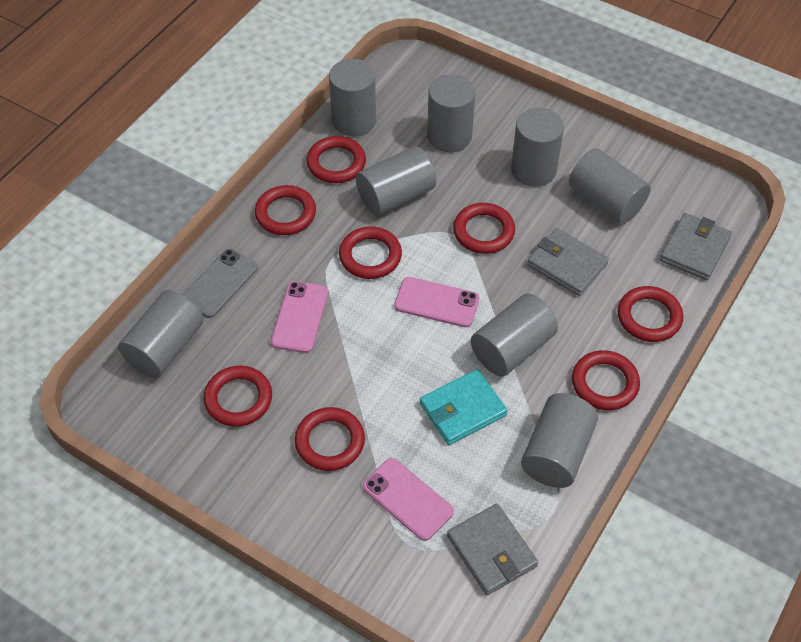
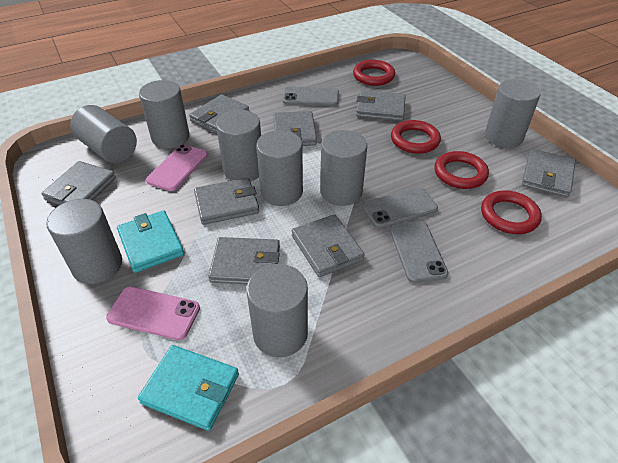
grey phone: 1 -> 3
grey wallet: 3 -> 8
pink phone: 3 -> 2
red ring: 8 -> 4
turquoise wallet: 1 -> 2

